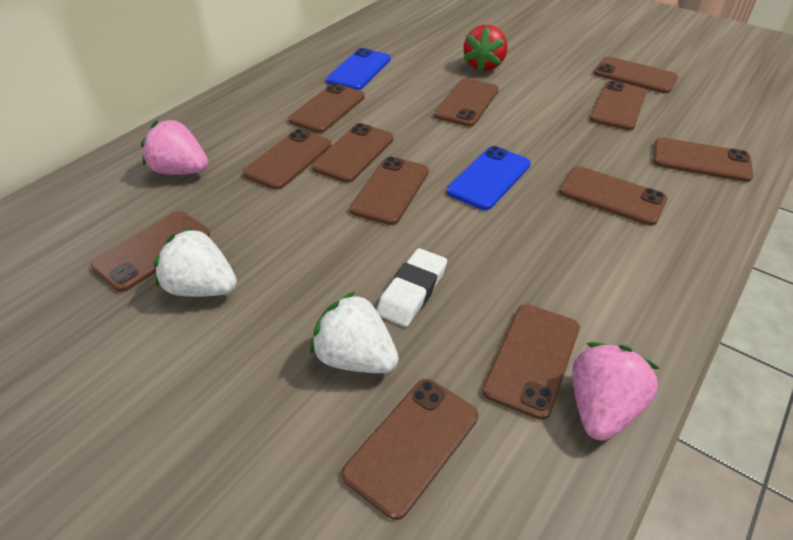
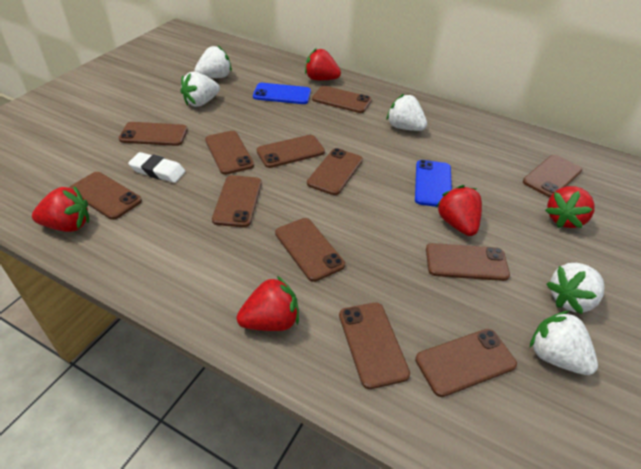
pink strawberry: 2 -> 0
red strawberry: 1 -> 5
white strawberry: 2 -> 5

